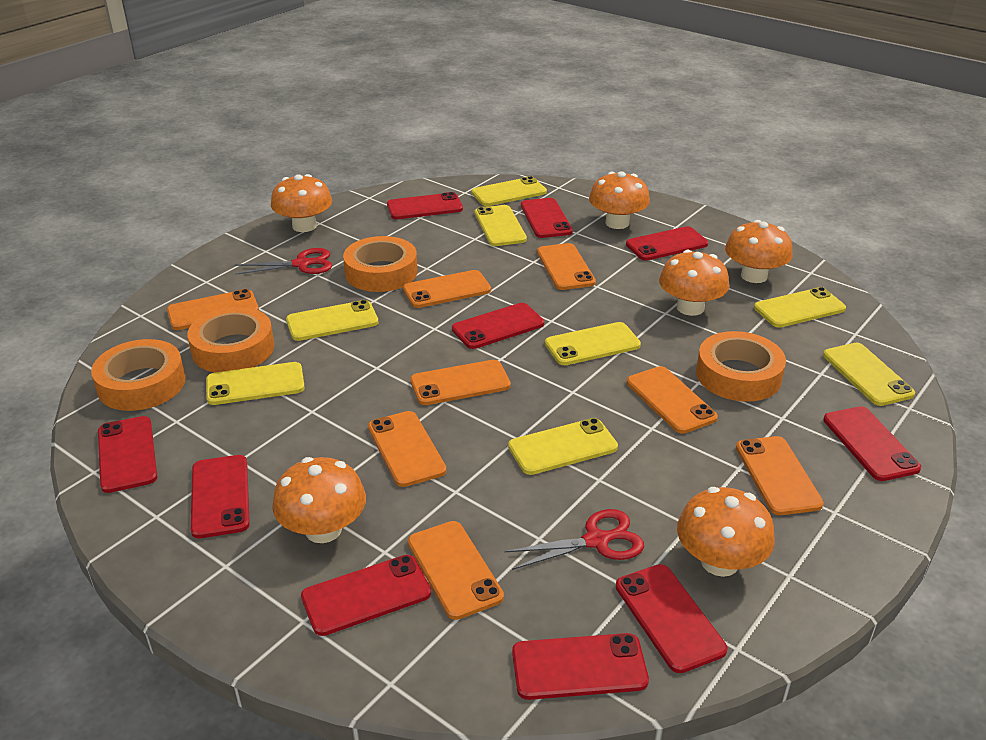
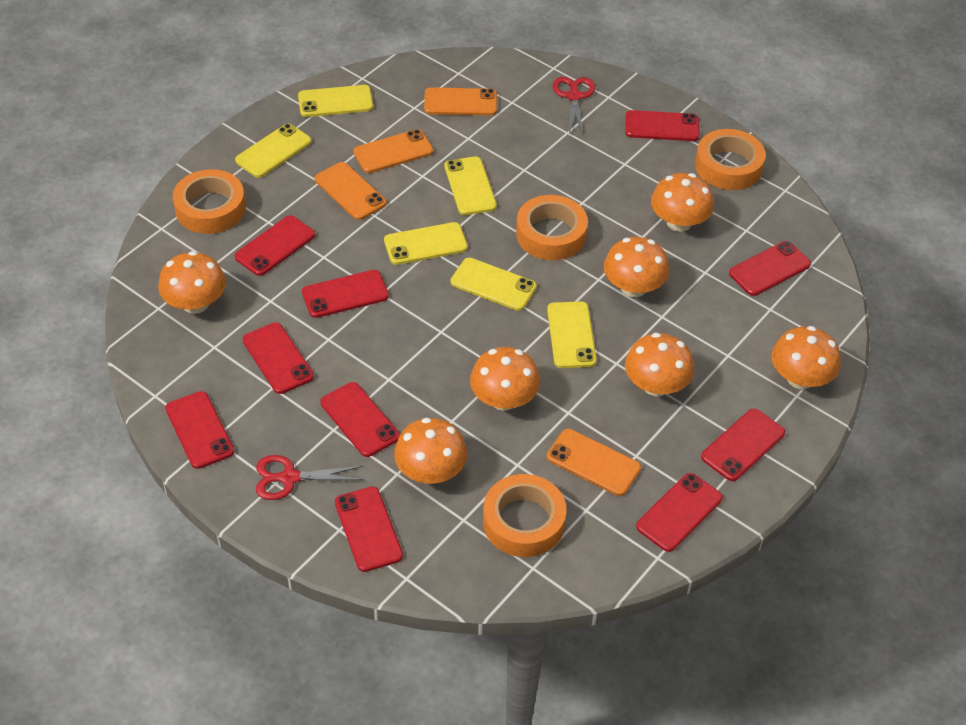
orange mushroom: 6 -> 7
orange phone: 8 -> 4
yellow phone: 8 -> 6

